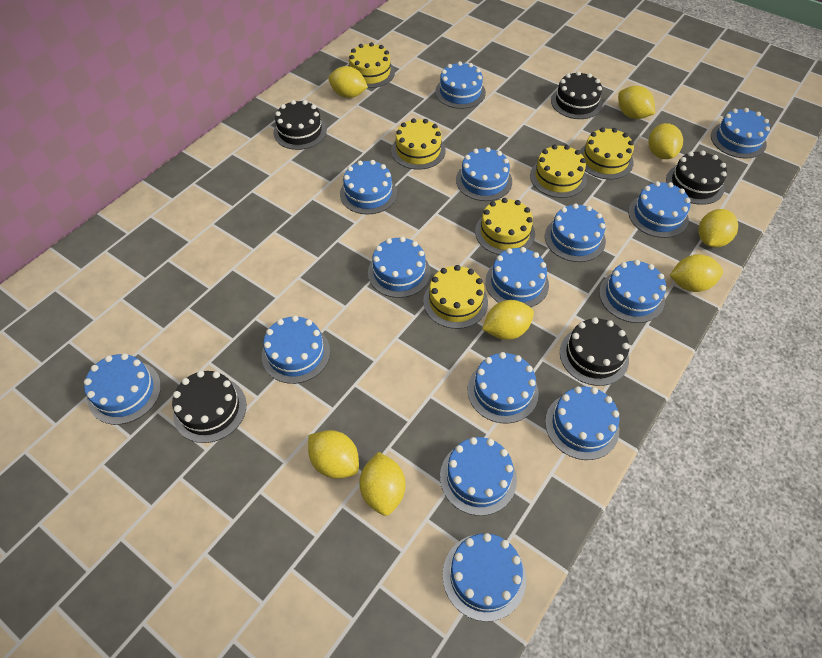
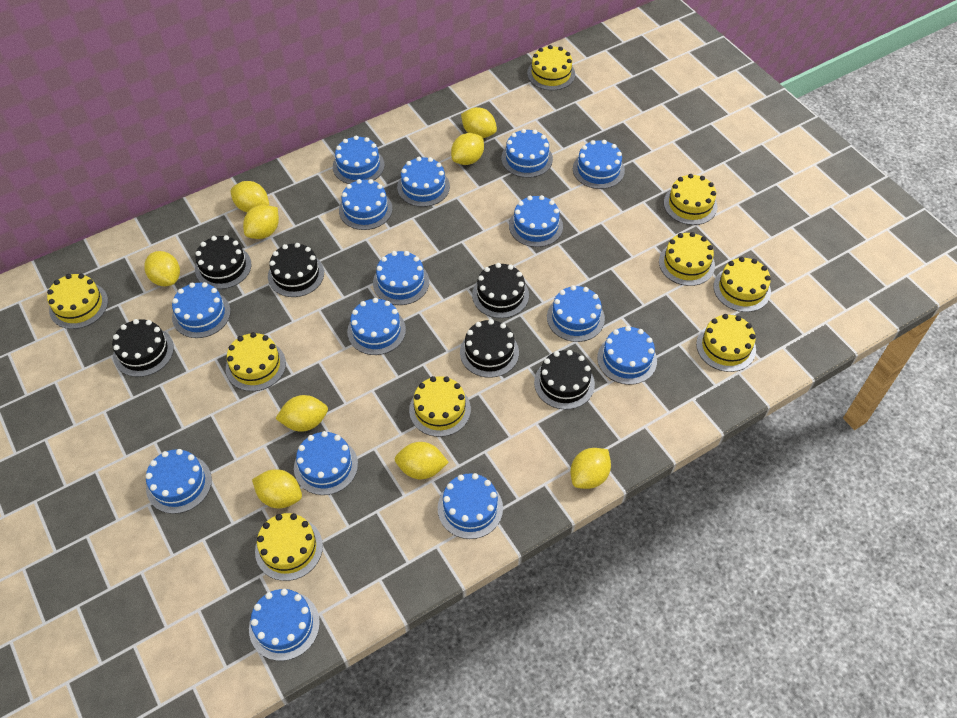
black cake: 5 -> 6
yellow cake: 6 -> 9
yellow lemon: 8 -> 9

